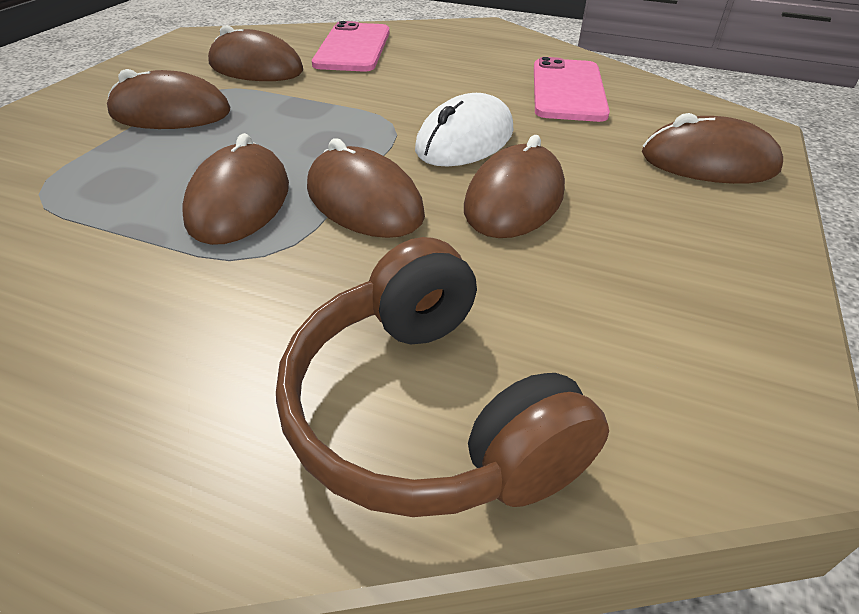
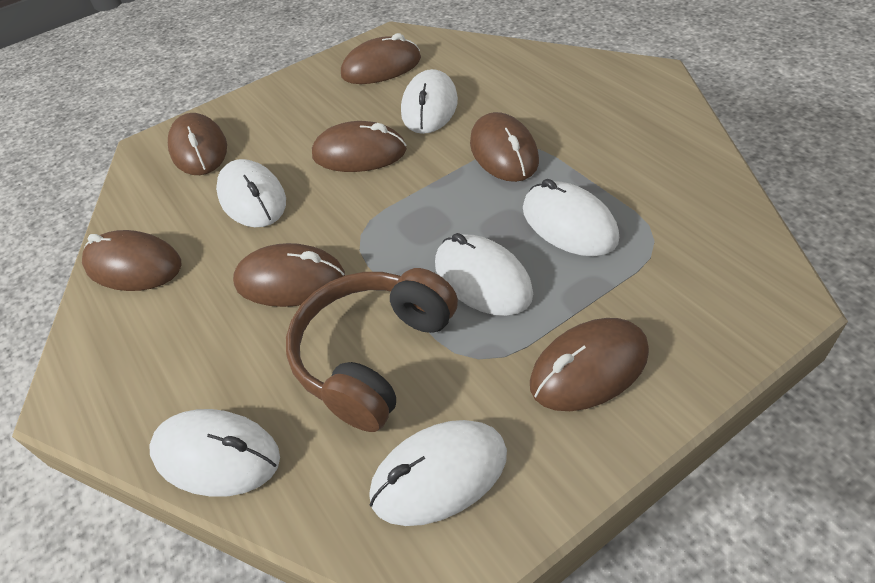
brown mouse: 6 -> 7
pink phone: 2 -> 0
white mouse: 1 -> 6

